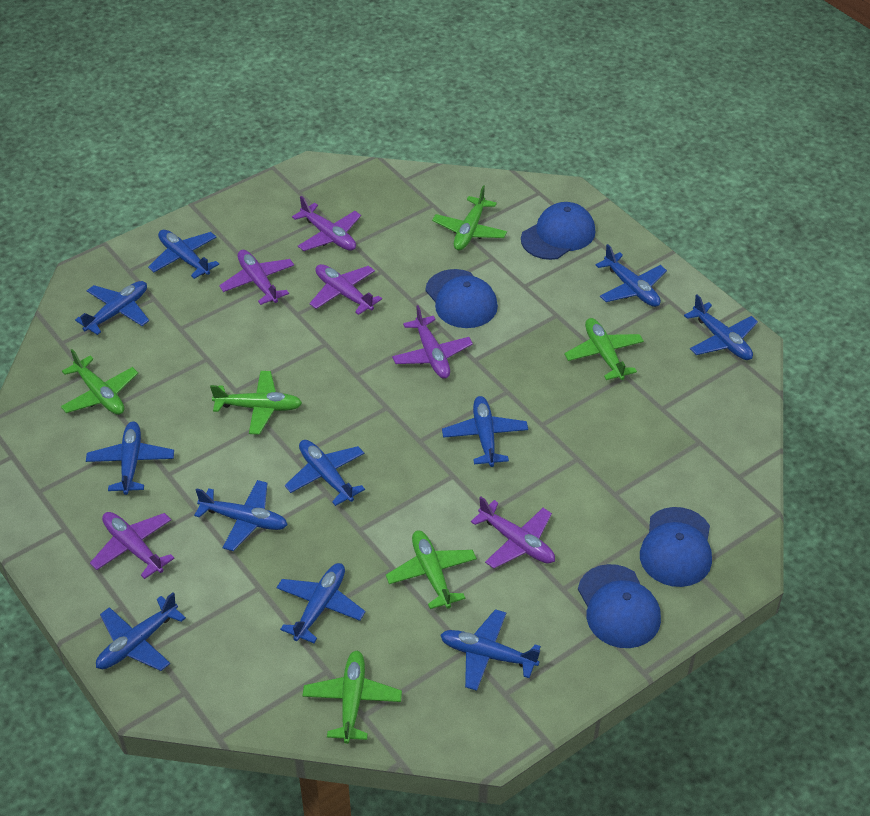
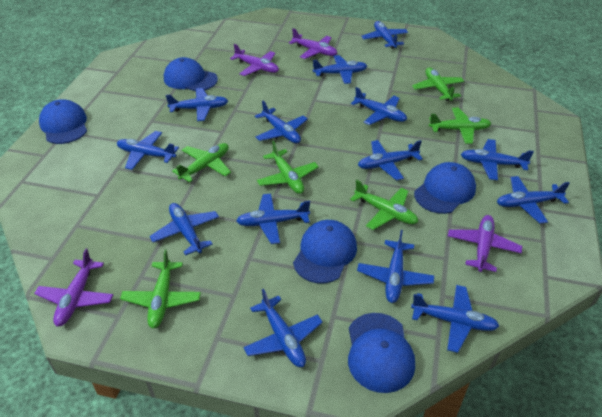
blue cap: 4 -> 5
blue plane: 11 -> 14
purple plane: 6 -> 4

